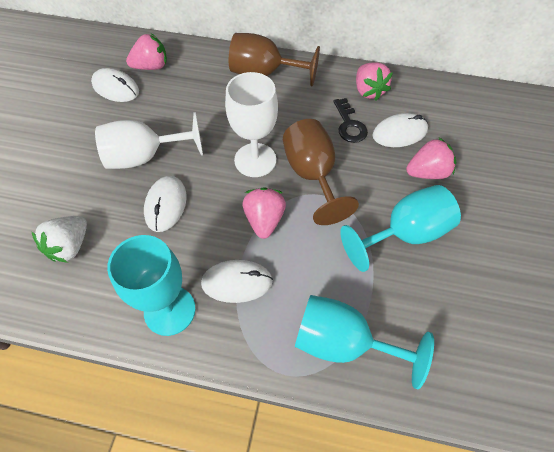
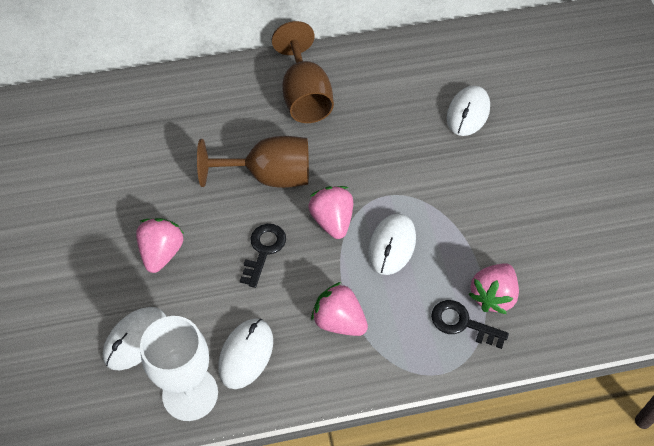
black key: 1 -> 2
turquoise goblet: 3 -> 0
white goblet: 2 -> 1
white strawberry: 1 -> 0

